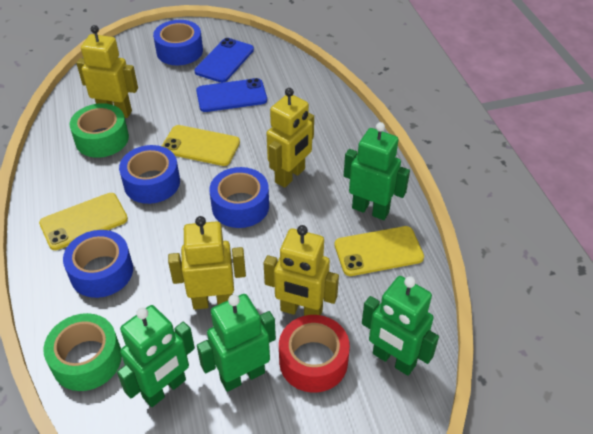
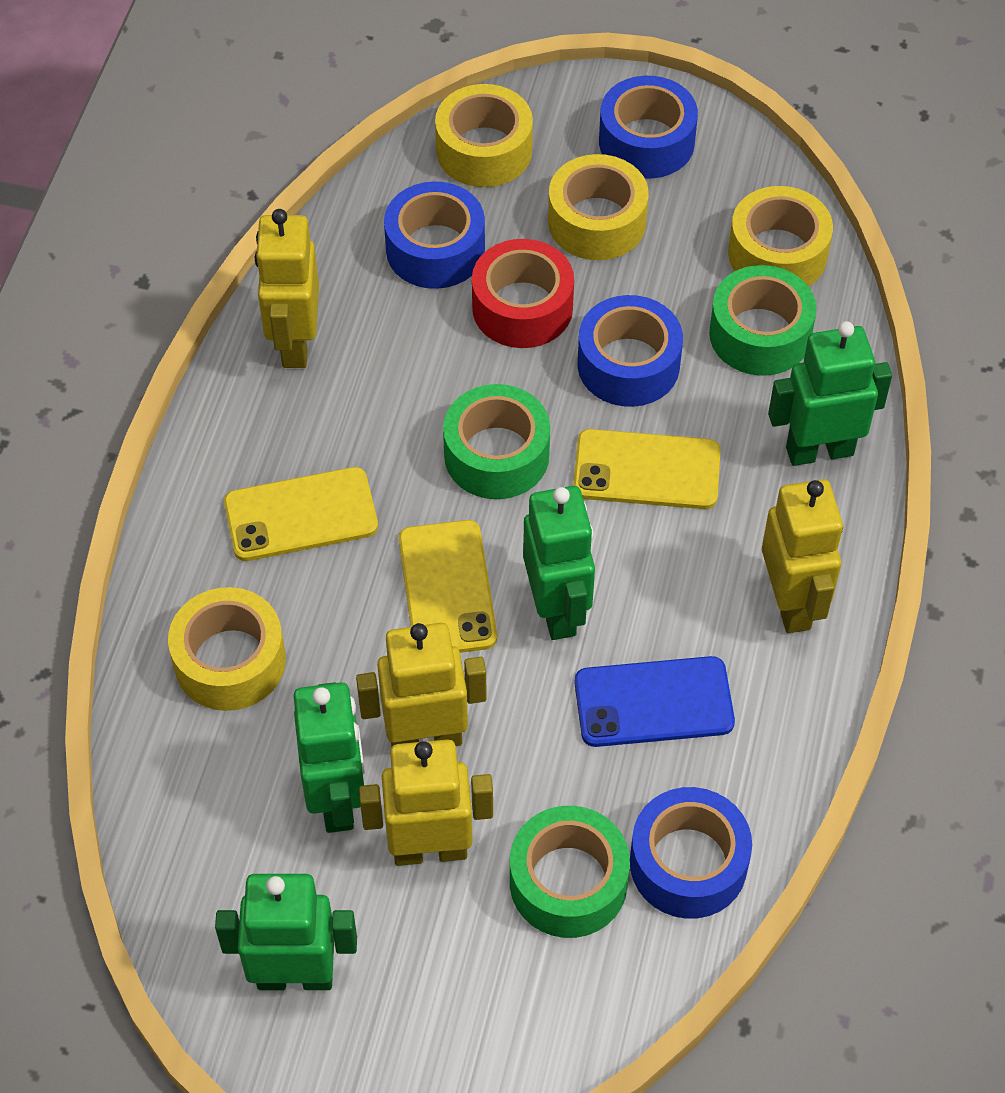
blue phone: 2 -> 1
green tape: 2 -> 3
yellow tape: 0 -> 4

